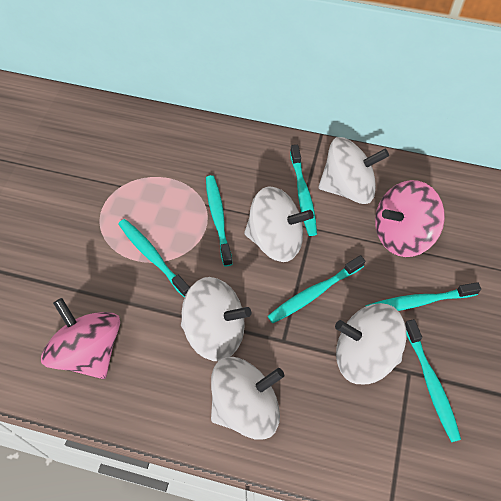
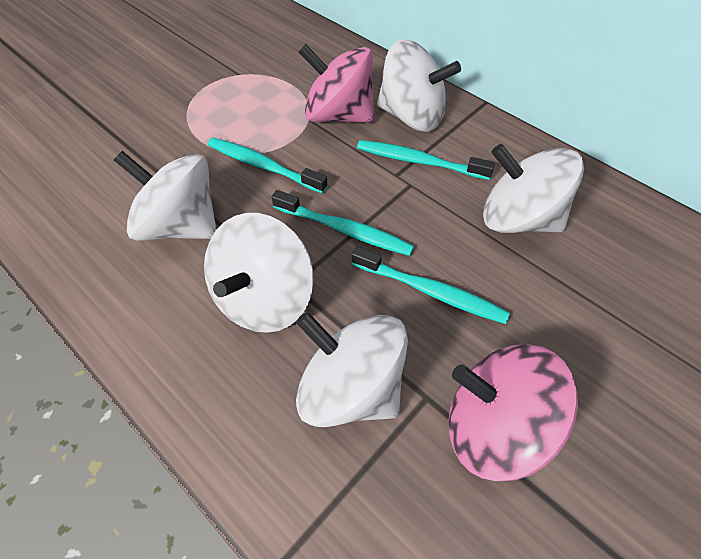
turquoise toothbrush: 6 -> 4

